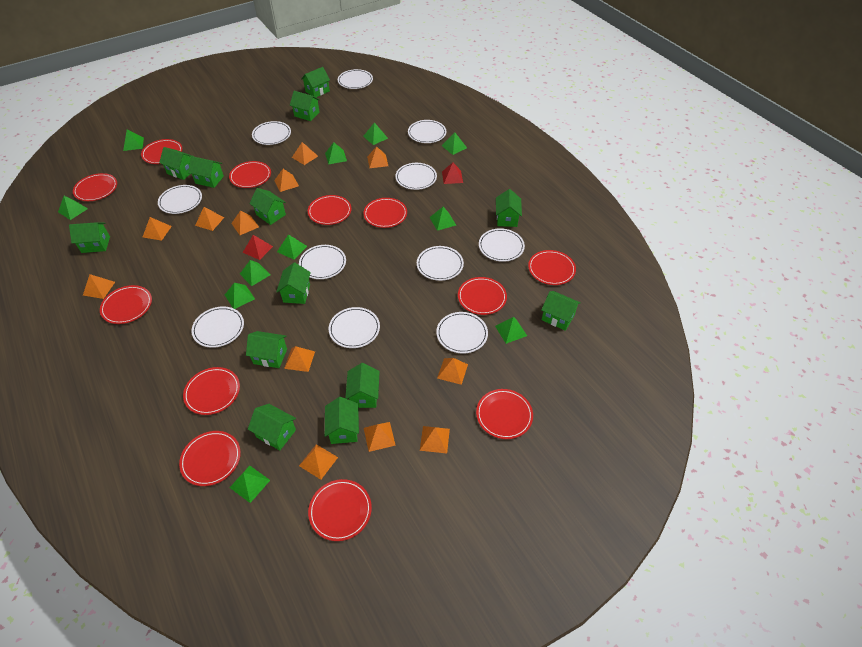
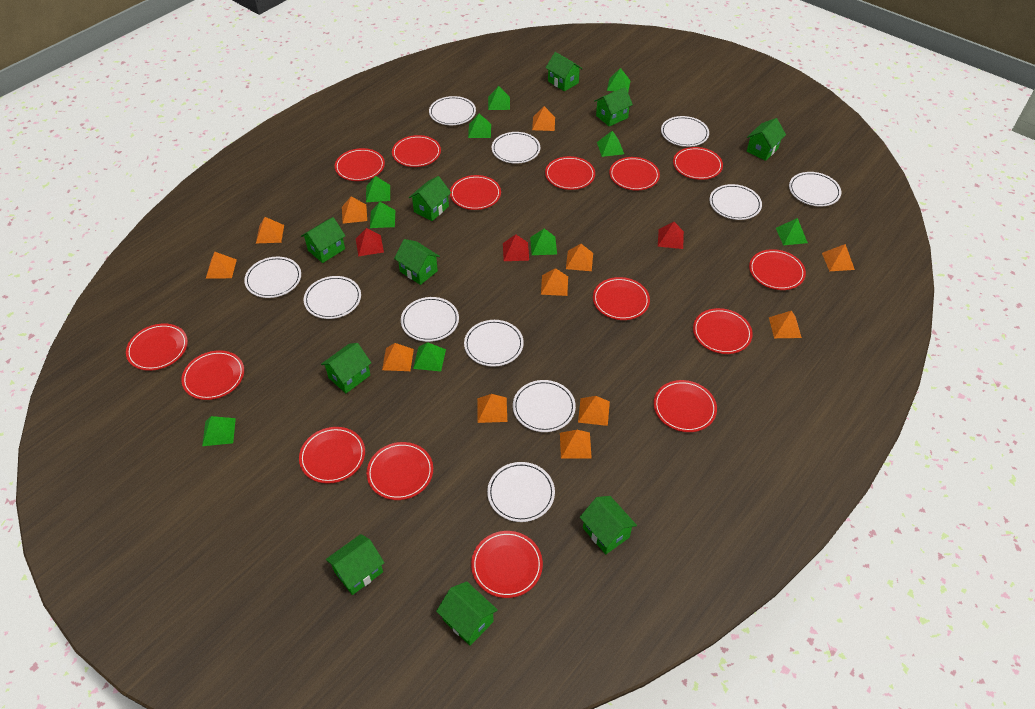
green house: 13 -> 10
green pyramid: 11 -> 10
red plate: 12 -> 15
red pyramid: 2 -> 3

